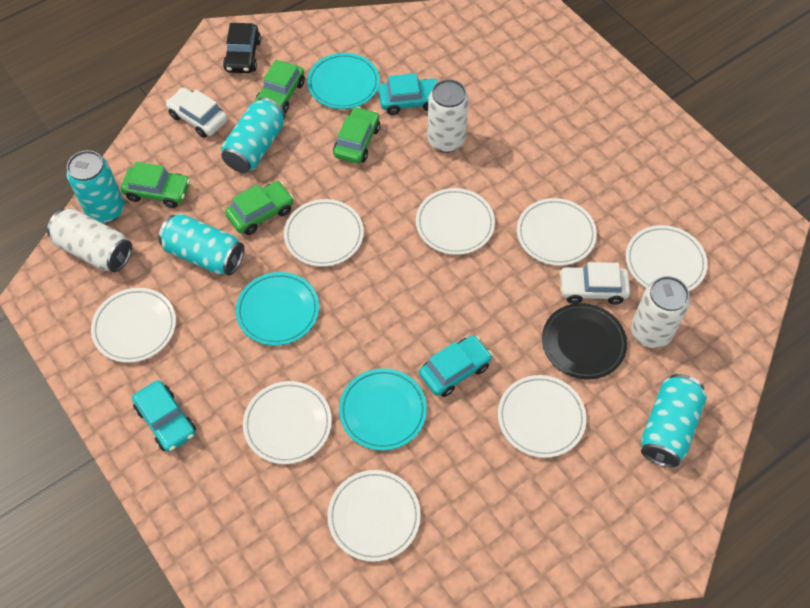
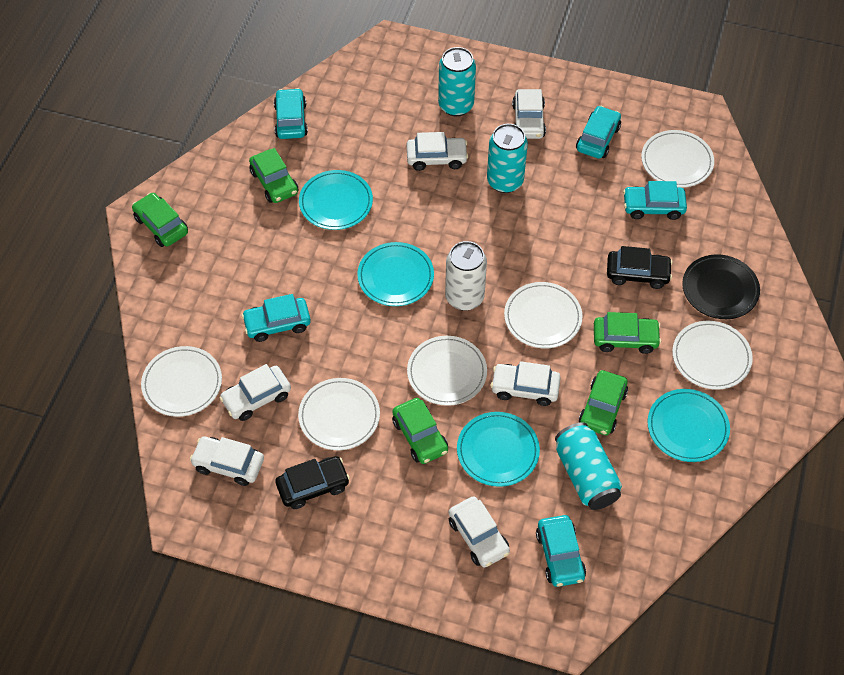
black car: 1 -> 2
green car: 4 -> 5
turquoise can: 4 -> 3
turquoise car: 3 -> 5
turquoise plate: 3 -> 4
white can: 3 -> 1
white car: 2 -> 6
white plate: 8 -> 6

